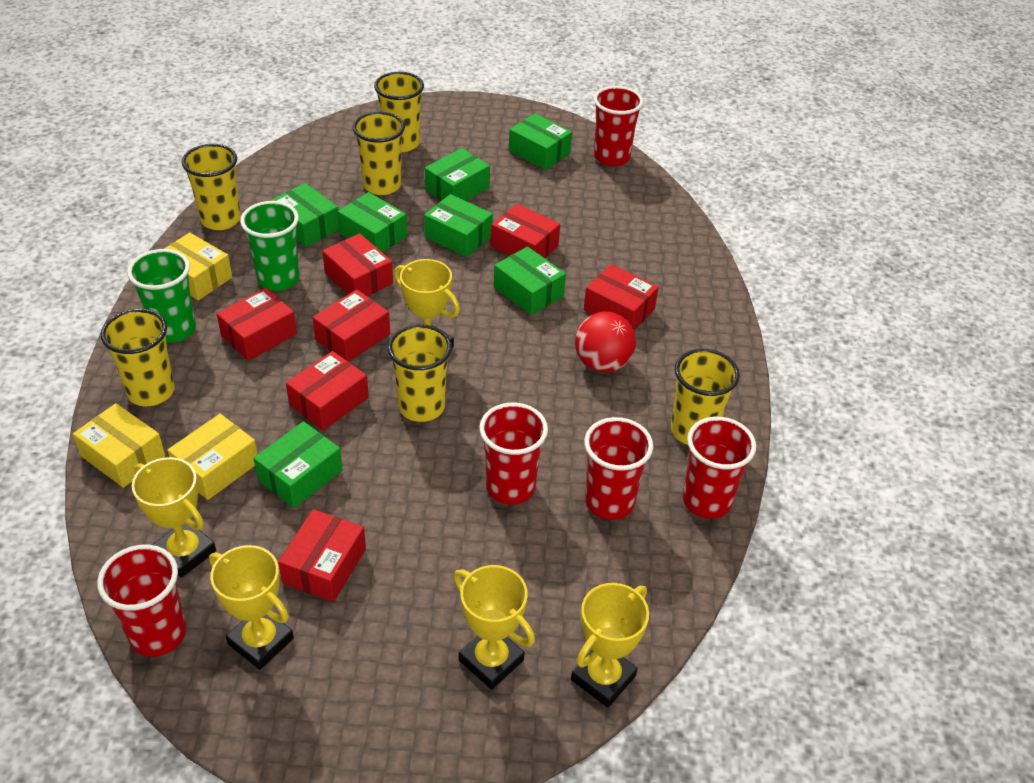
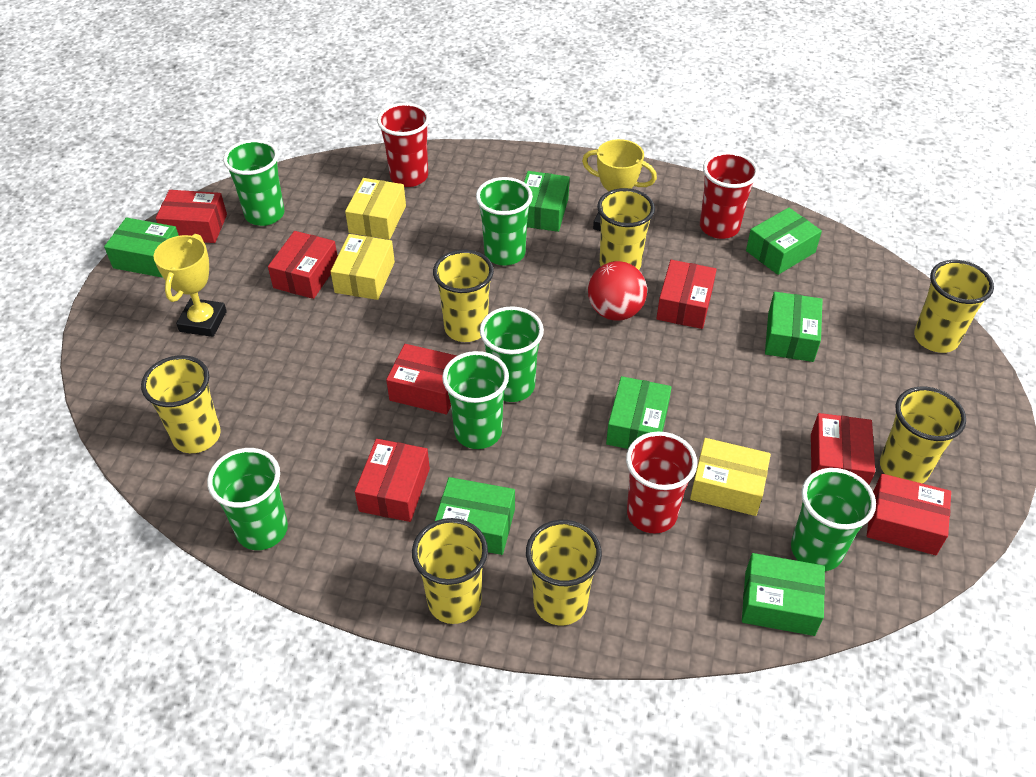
green cup: 2 -> 6
red cup: 5 -> 3
yellow cup: 6 -> 7
yellow trophy: 5 -> 2

